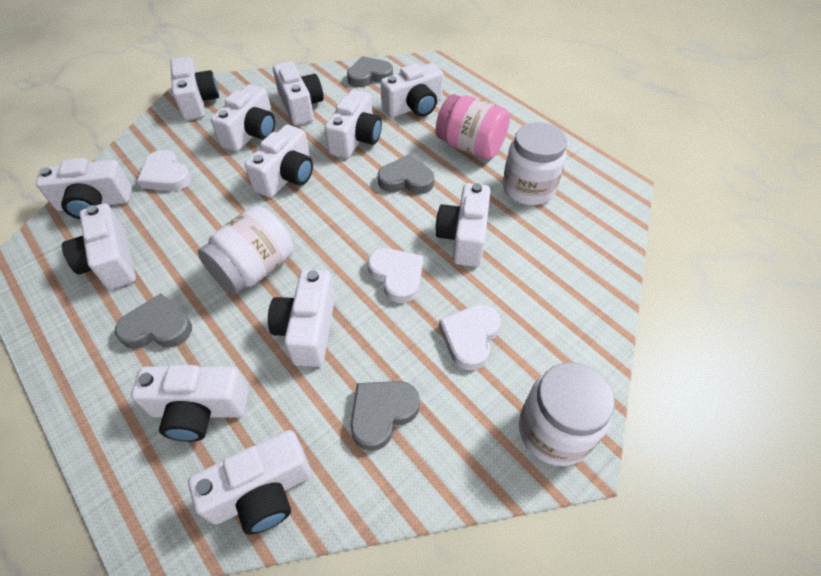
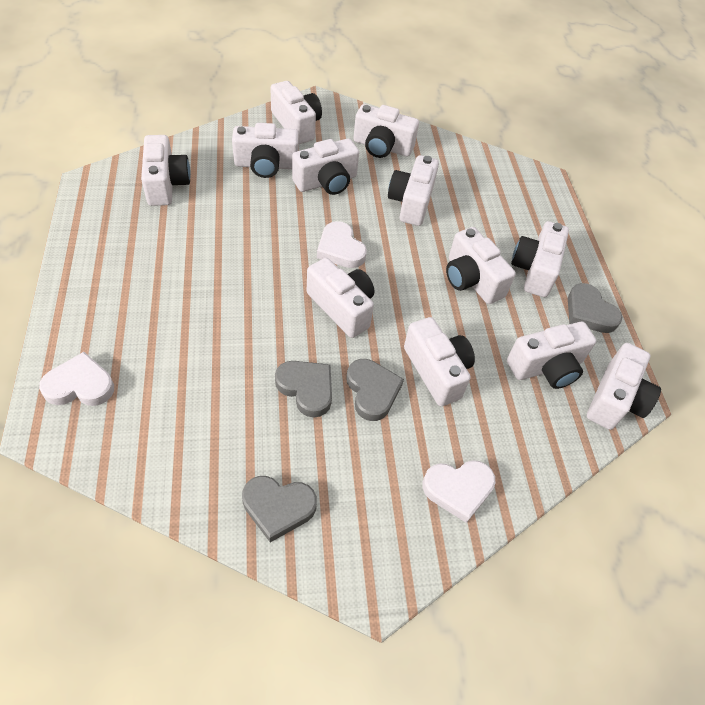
pink jar: 1 -> 0
white jar: 3 -> 0

